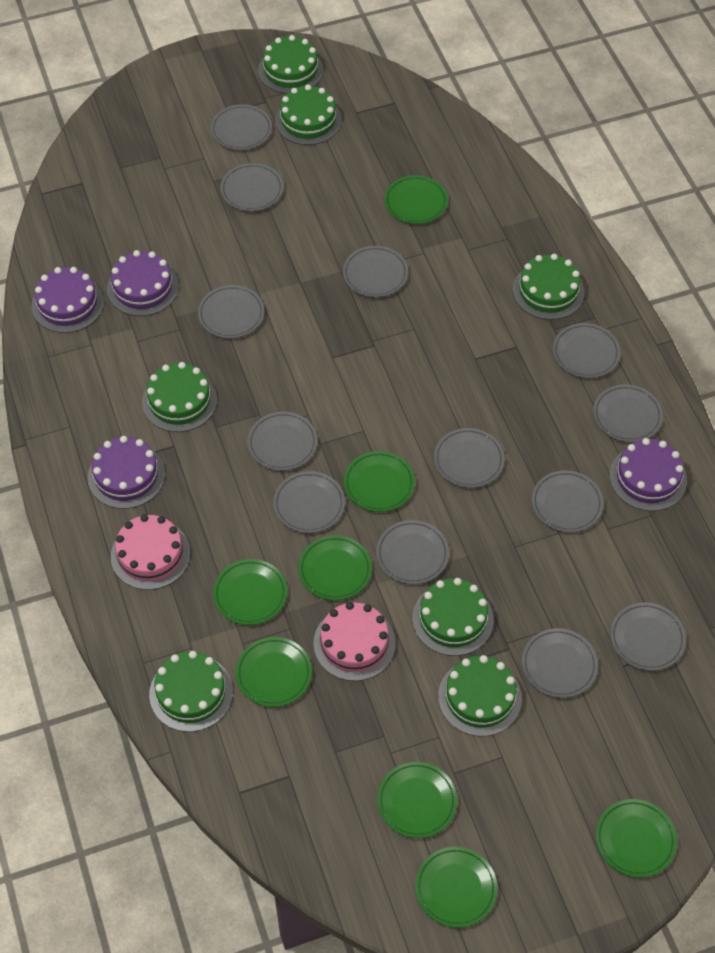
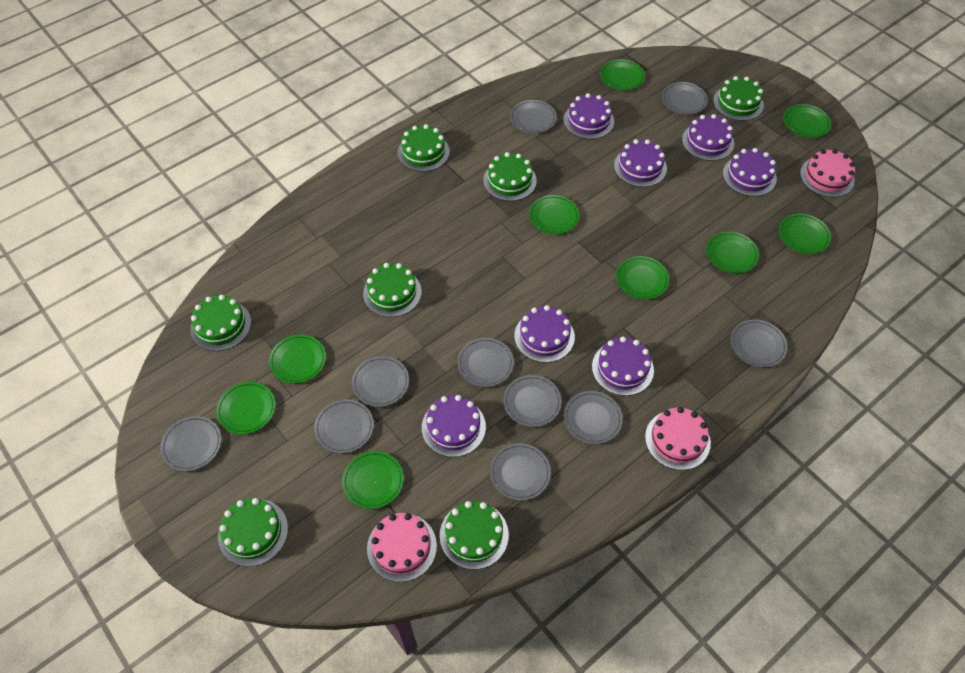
green plate: 8 -> 9
grey plate: 13 -> 10
pink cake: 2 -> 3
purple cake: 4 -> 7

